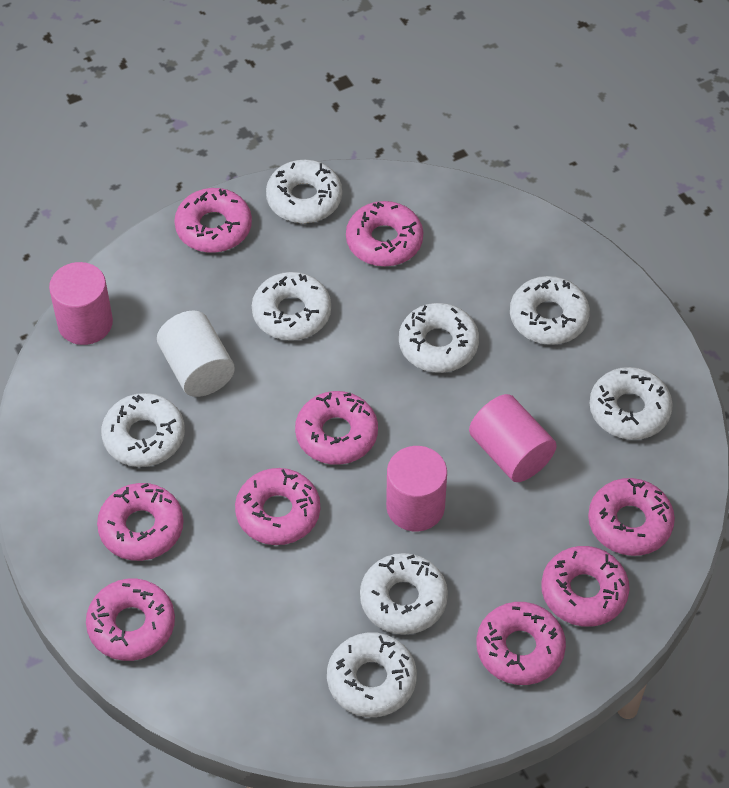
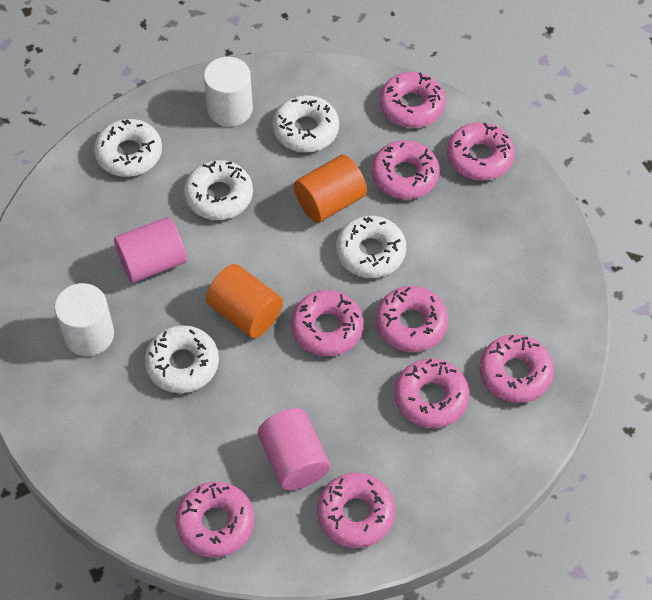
orange cylinder: 0 -> 2
pink cylinder: 3 -> 2
white cylinder: 1 -> 2
white donut: 8 -> 5

